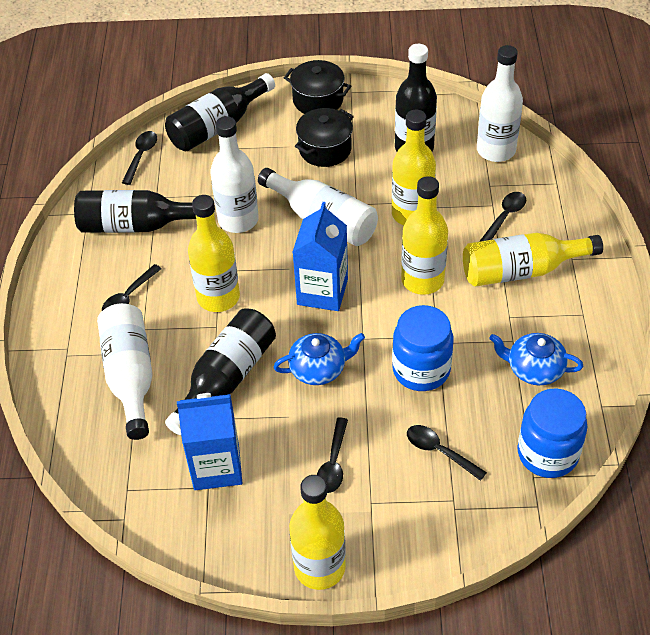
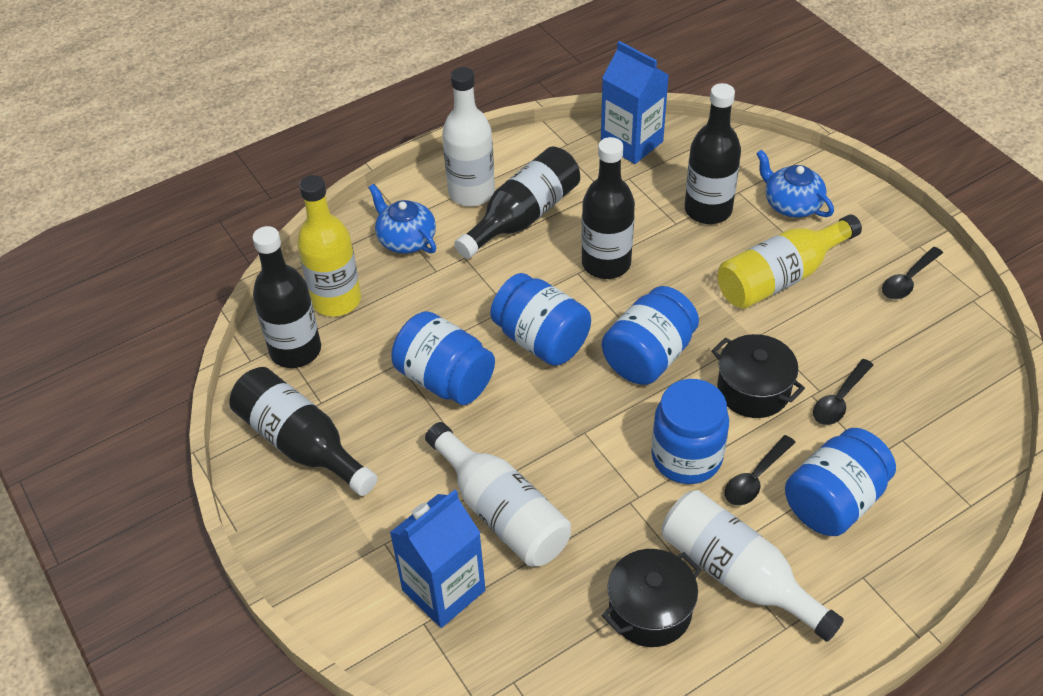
black bottle: 4 -> 5
black spoon: 5 -> 3
blue jar: 2 -> 5
white bottle: 4 -> 3
yellow bottle: 5 -> 2

